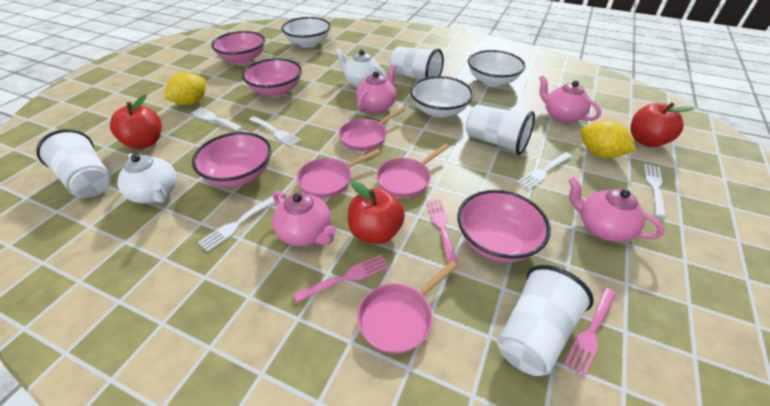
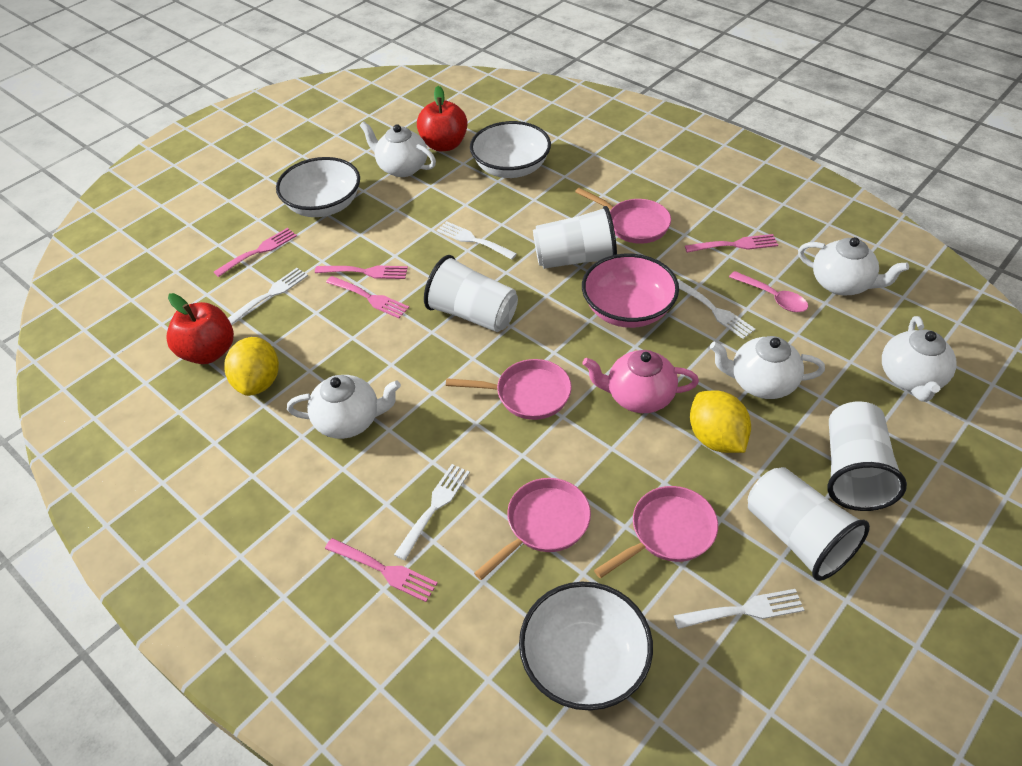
pink bowl: 4 -> 1
pink fork: 3 -> 5
pink spoon: 0 -> 1
pink teapot: 4 -> 1
red apple: 3 -> 2
white teapot: 2 -> 5

